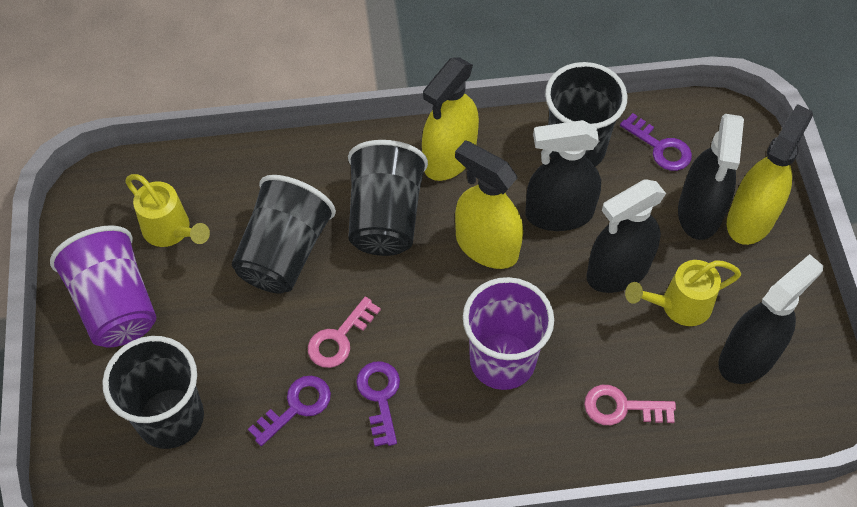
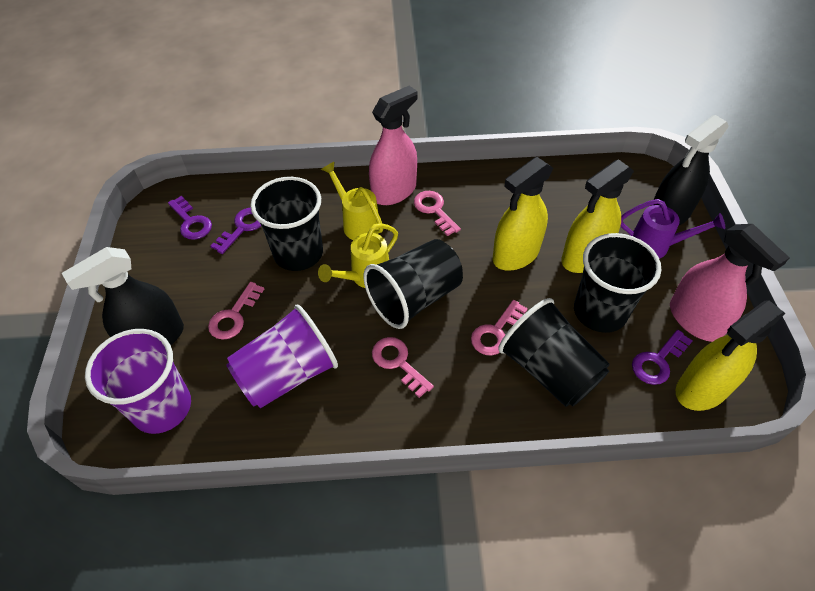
black spray bottle: 4 -> 2
pink key: 2 -> 4
pink spray bottle: 0 -> 2
purple watering can: 0 -> 1

